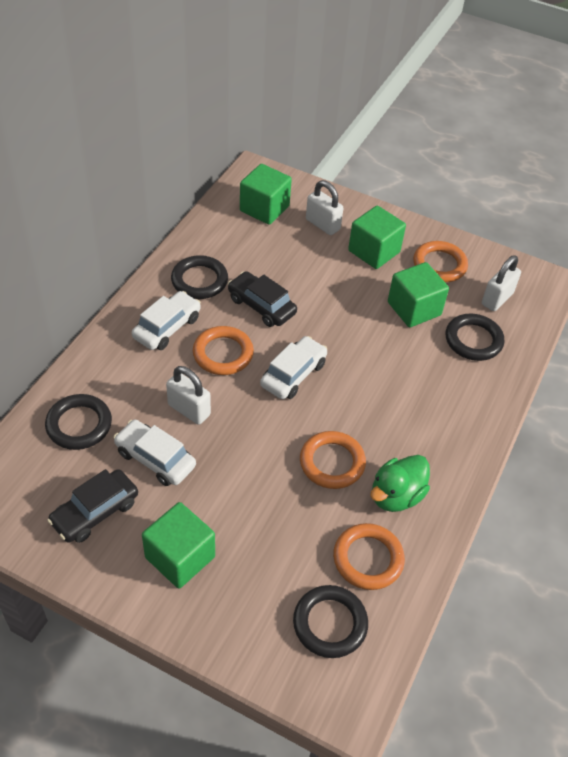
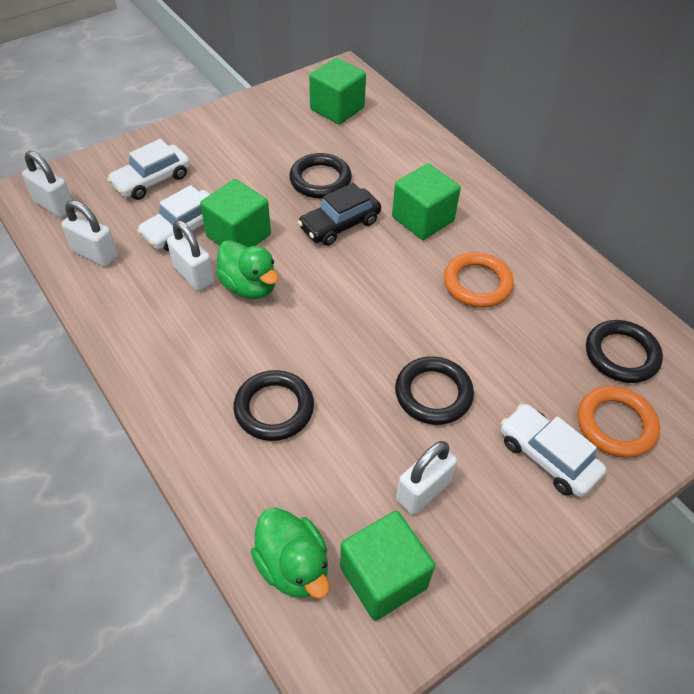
black car: 2 -> 1
green duck: 1 -> 2
orange ring: 4 -> 2
white padlock: 3 -> 4

